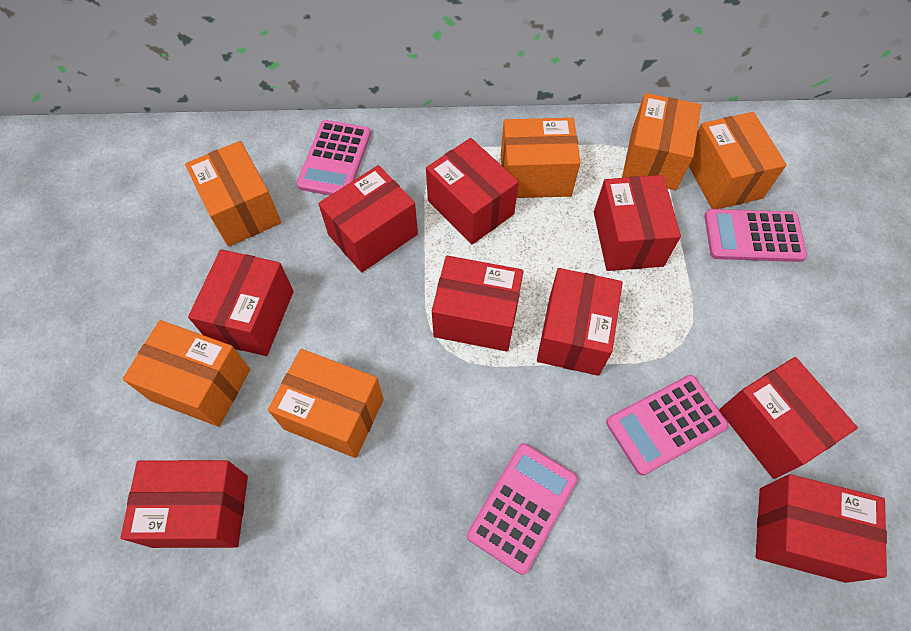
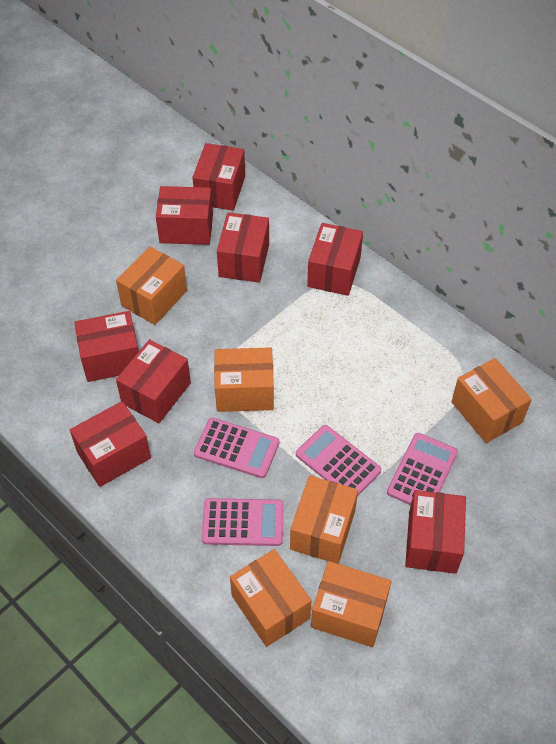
red box: 9 -> 8

